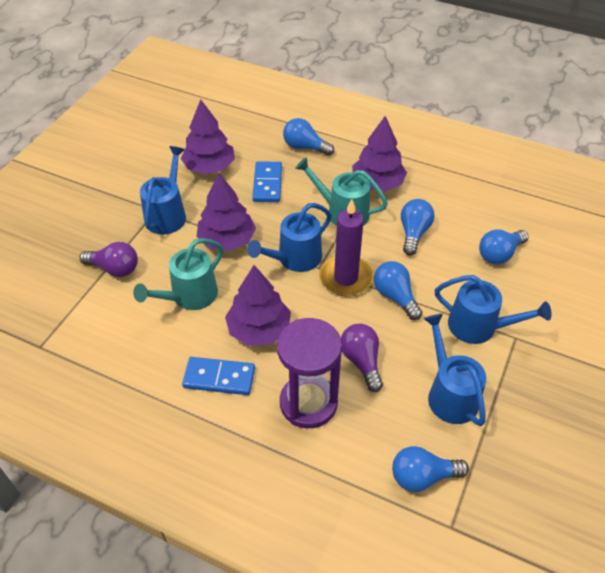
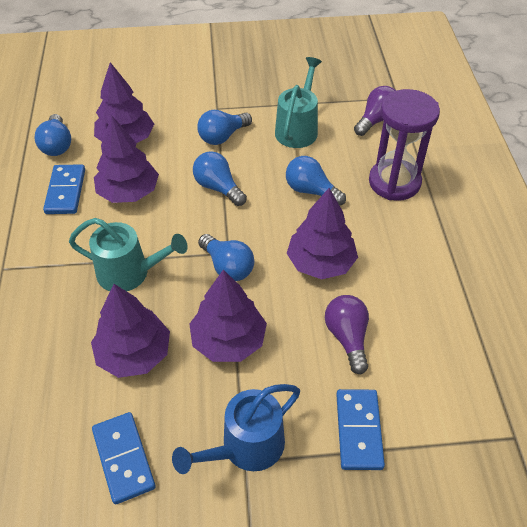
blue domino: 2 -> 3
blue watering can: 4 -> 1
purple candle: 1 -> 0
purple tree: 4 -> 5

